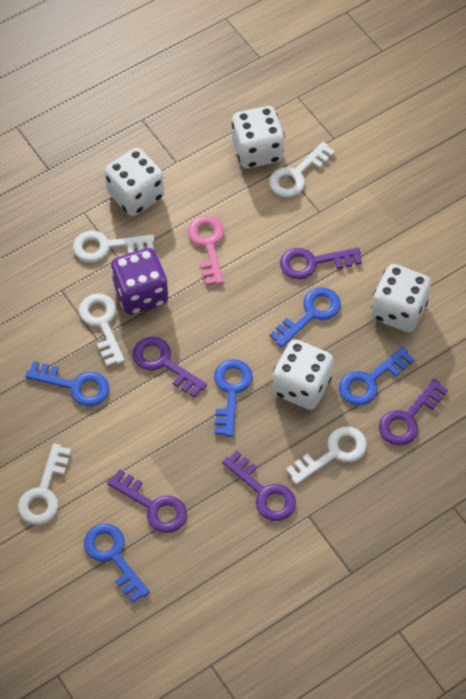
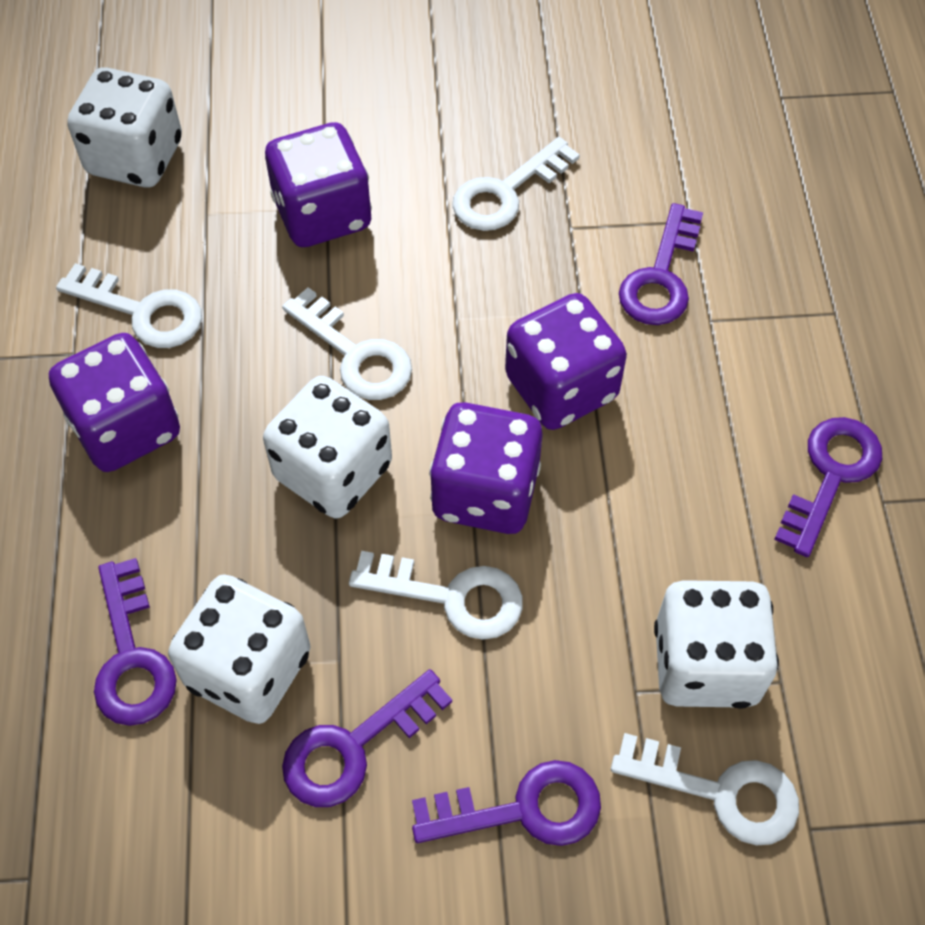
blue key: 5 -> 0
pink key: 1 -> 0
purple dice: 1 -> 4

